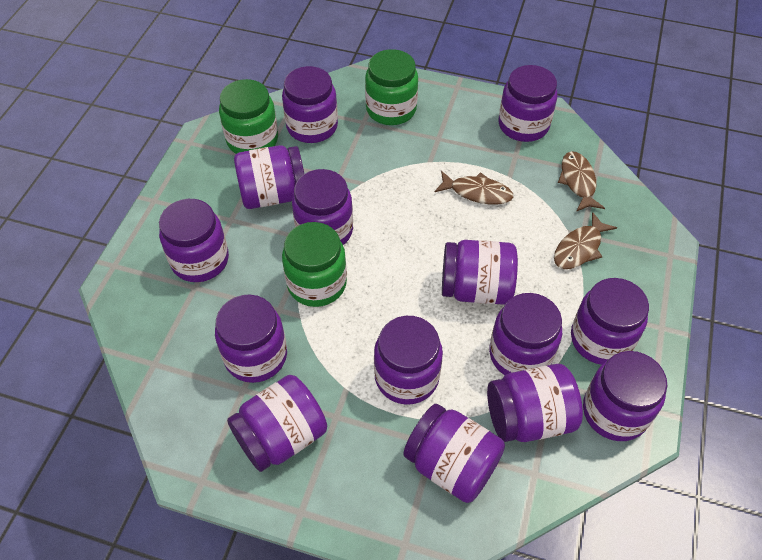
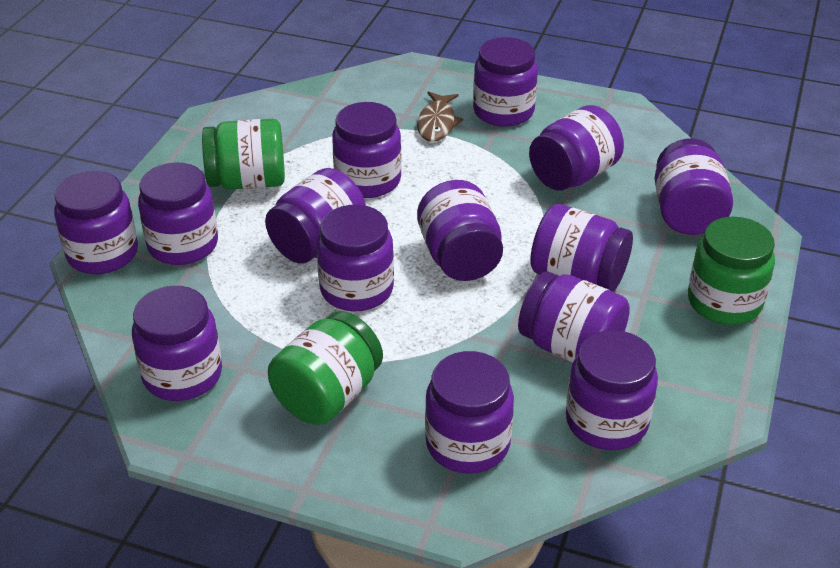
brown fish: 3 -> 1

